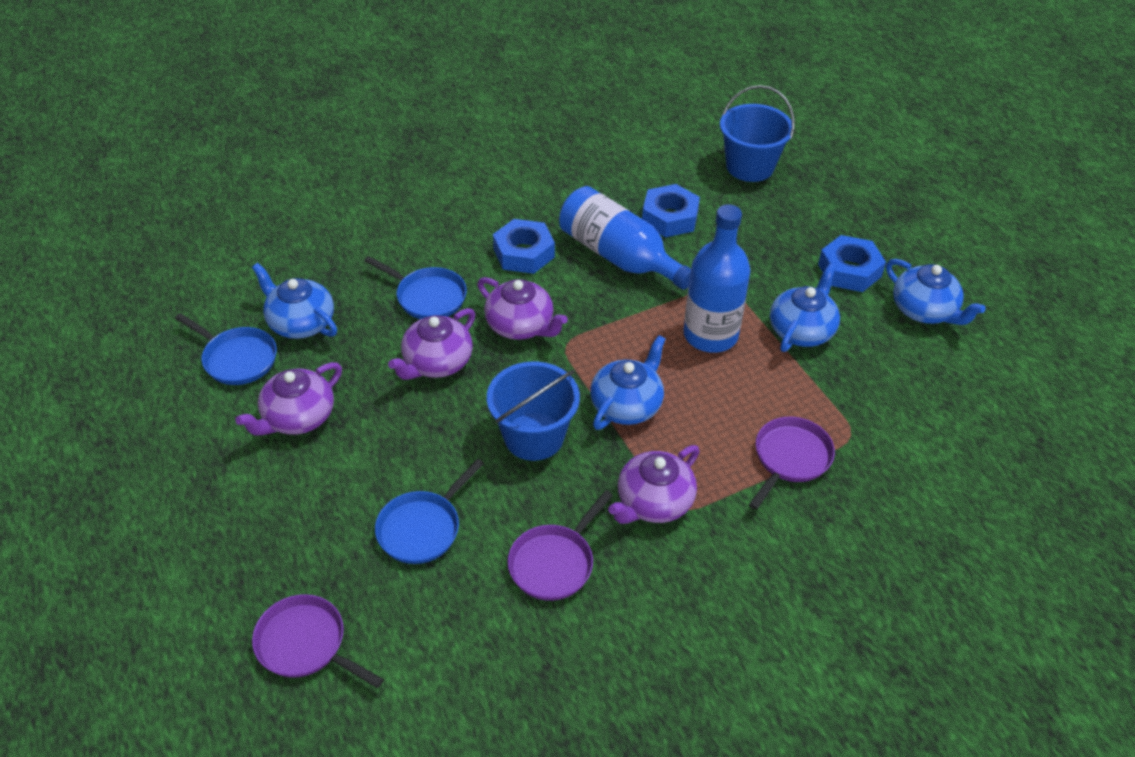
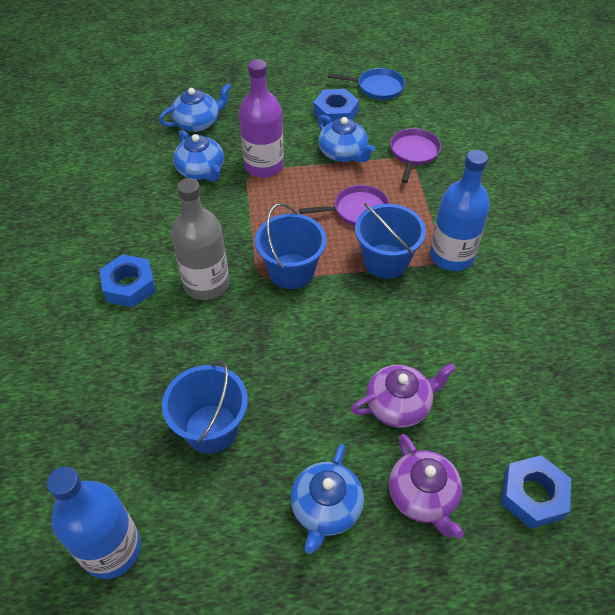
blue bucket: 2 -> 3
blue pan: 3 -> 1
grey bottle: 0 -> 1
purple bottle: 0 -> 1
purple pan: 3 -> 2
purple teapot: 4 -> 2

